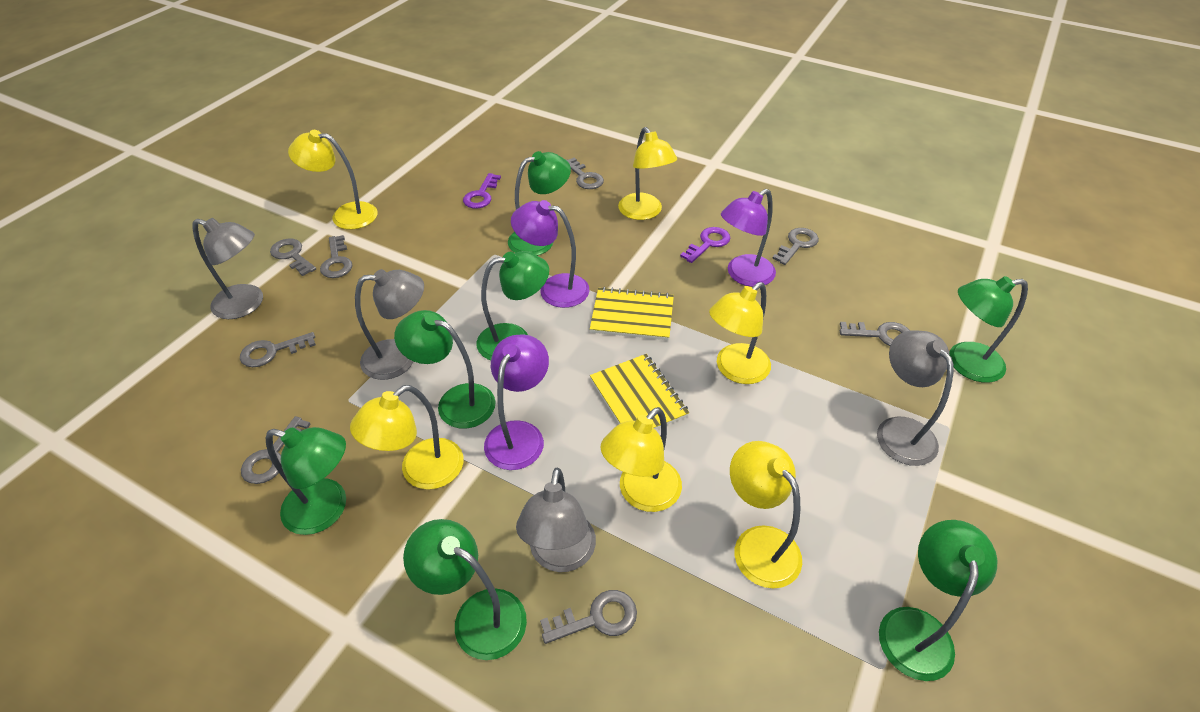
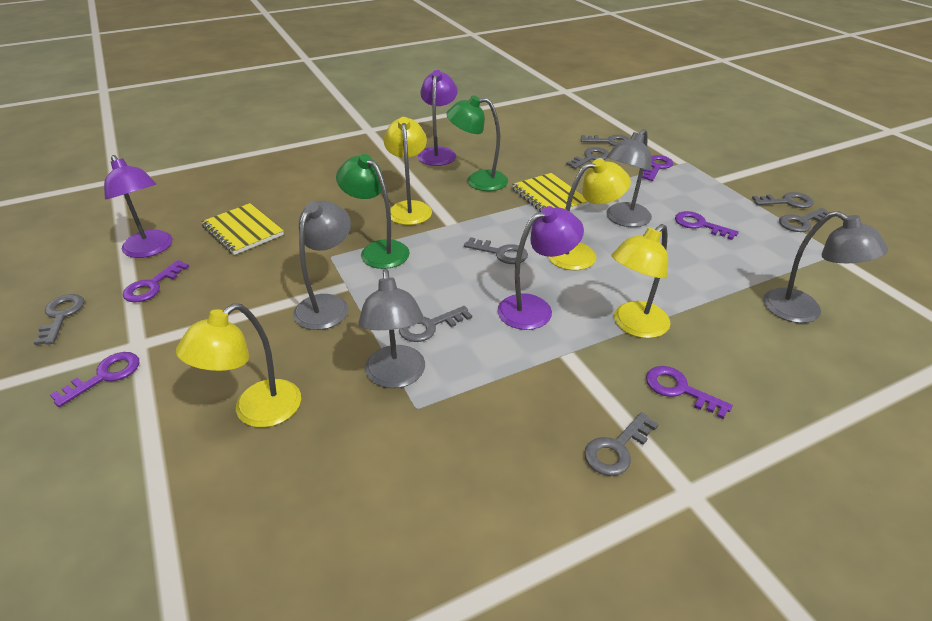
green lamp: 7 -> 2
purple key: 2 -> 5
yellow lamp: 6 -> 4

